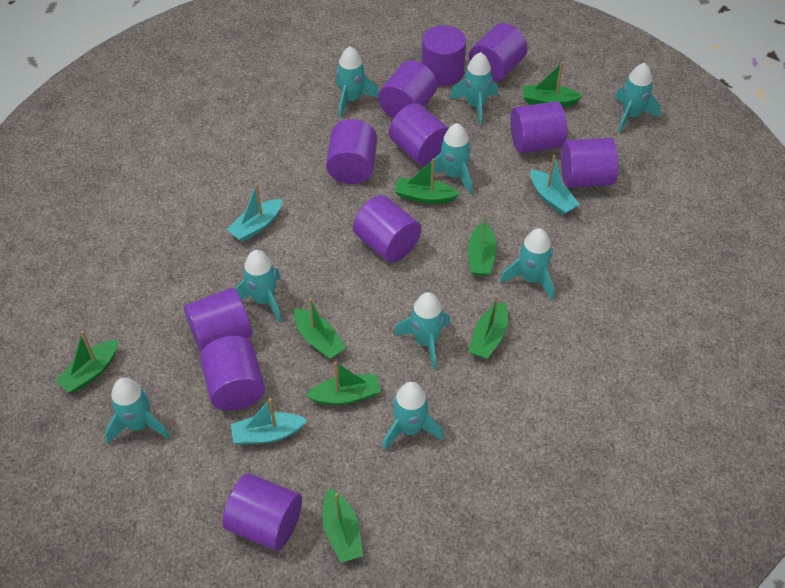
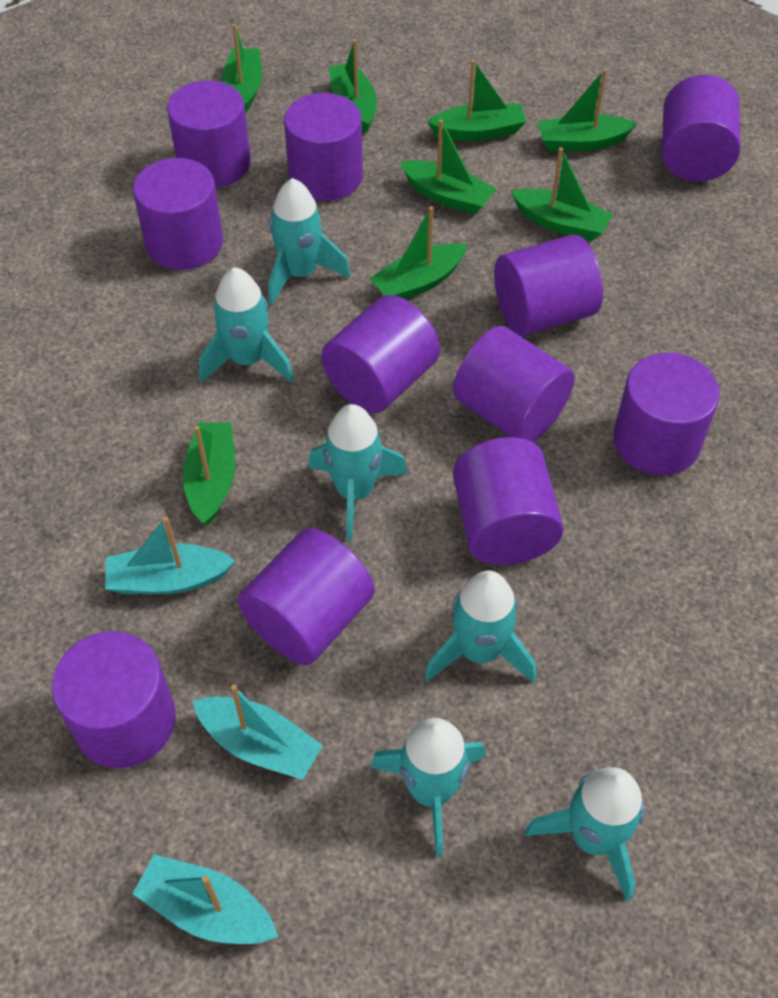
turquoise rocket: 9 -> 6

